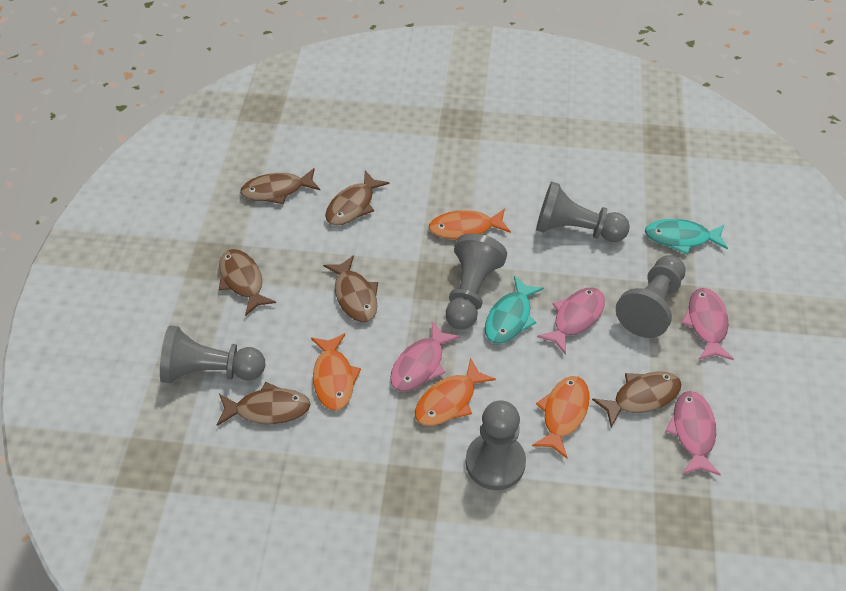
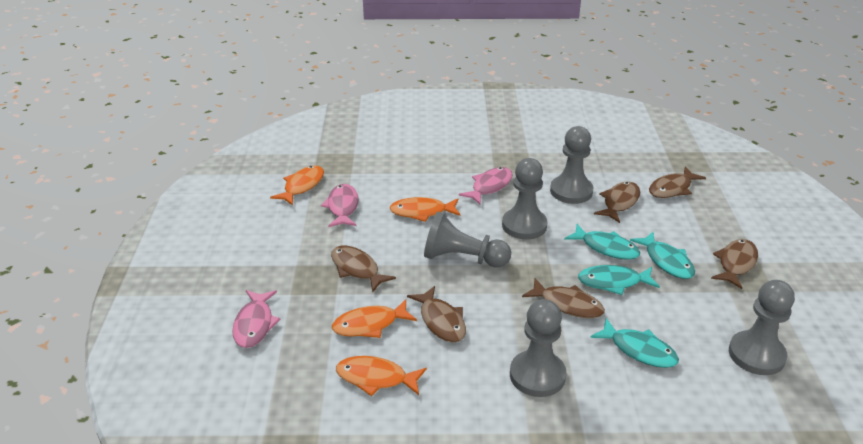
pink fish: 4 -> 3
turquoise fish: 2 -> 4

